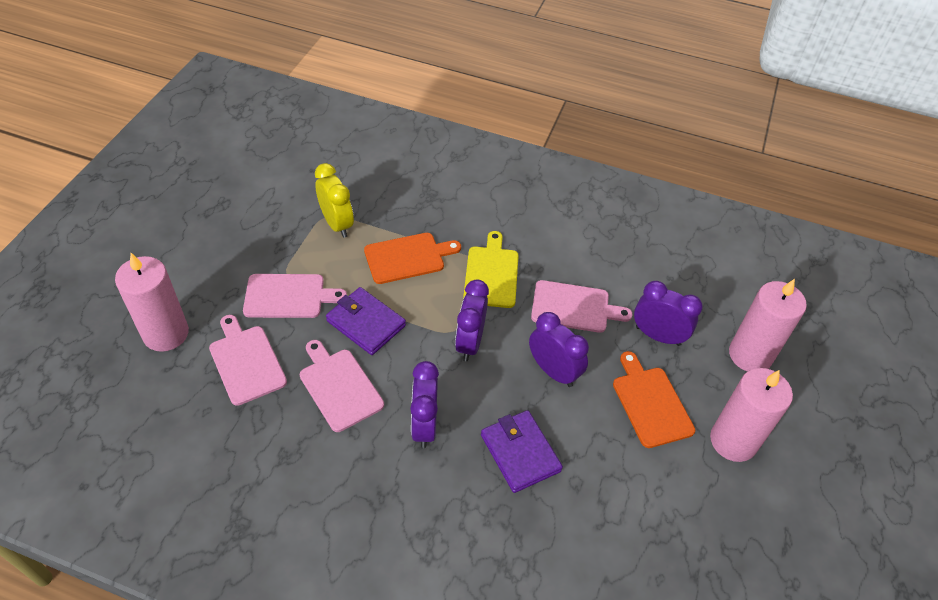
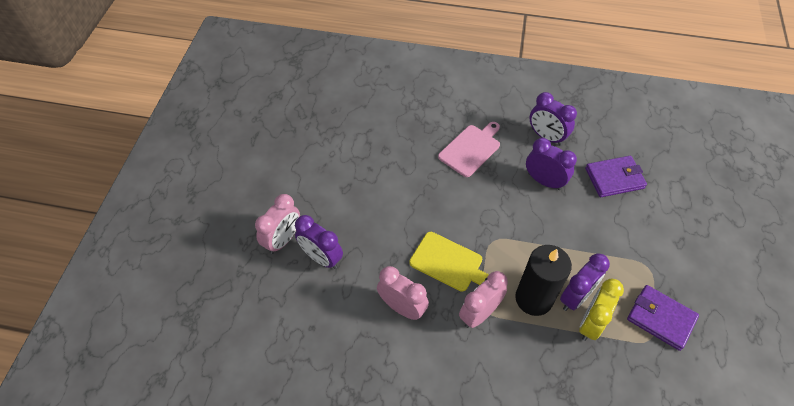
black candle: 0 -> 1
orange cutting board: 2 -> 0
pink candle: 3 -> 0
pink clock: 0 -> 3
pink cutting board: 4 -> 1

